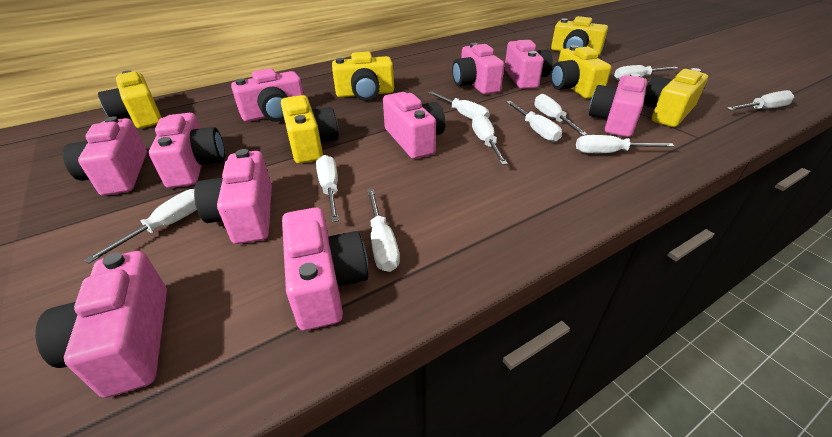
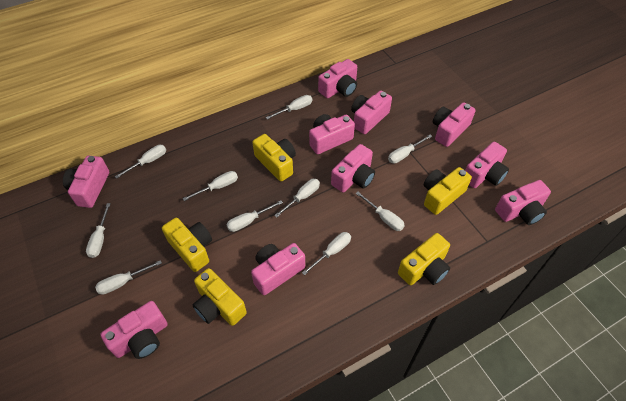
yellow camera: 6 -> 5

